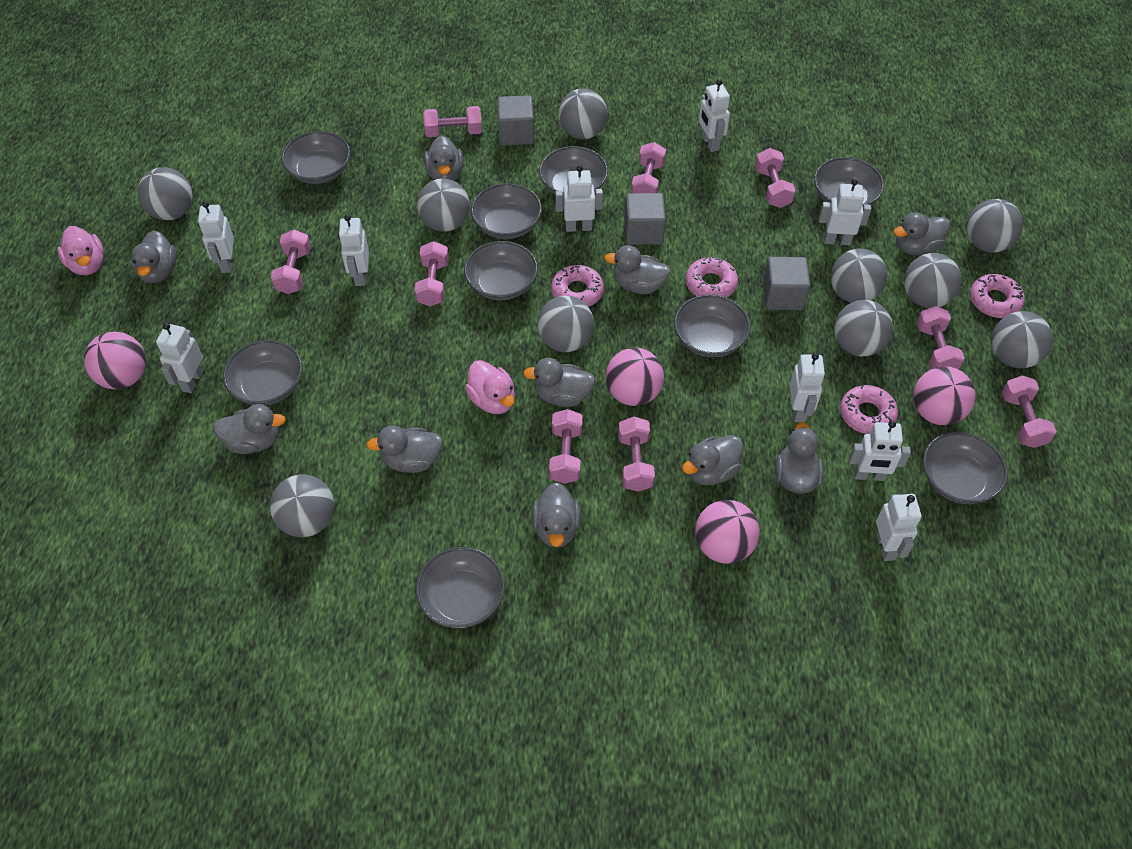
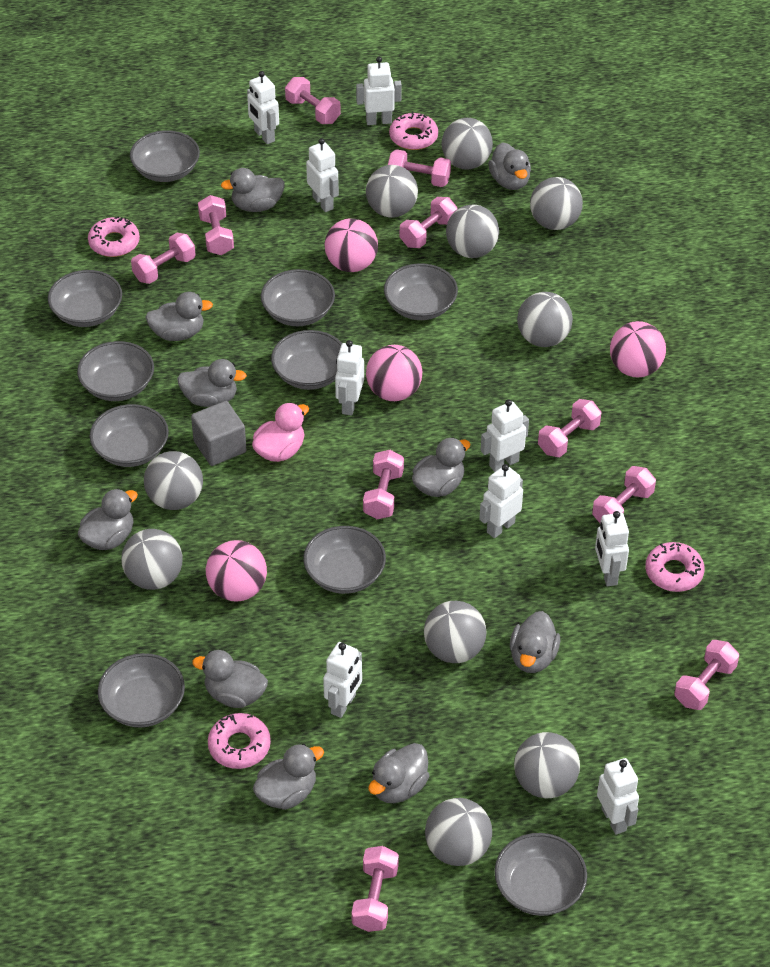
grey bowl: 9 -> 10
grey cube: 3 -> 1
pink duck: 2 -> 1
pink dumbbell: 9 -> 10

